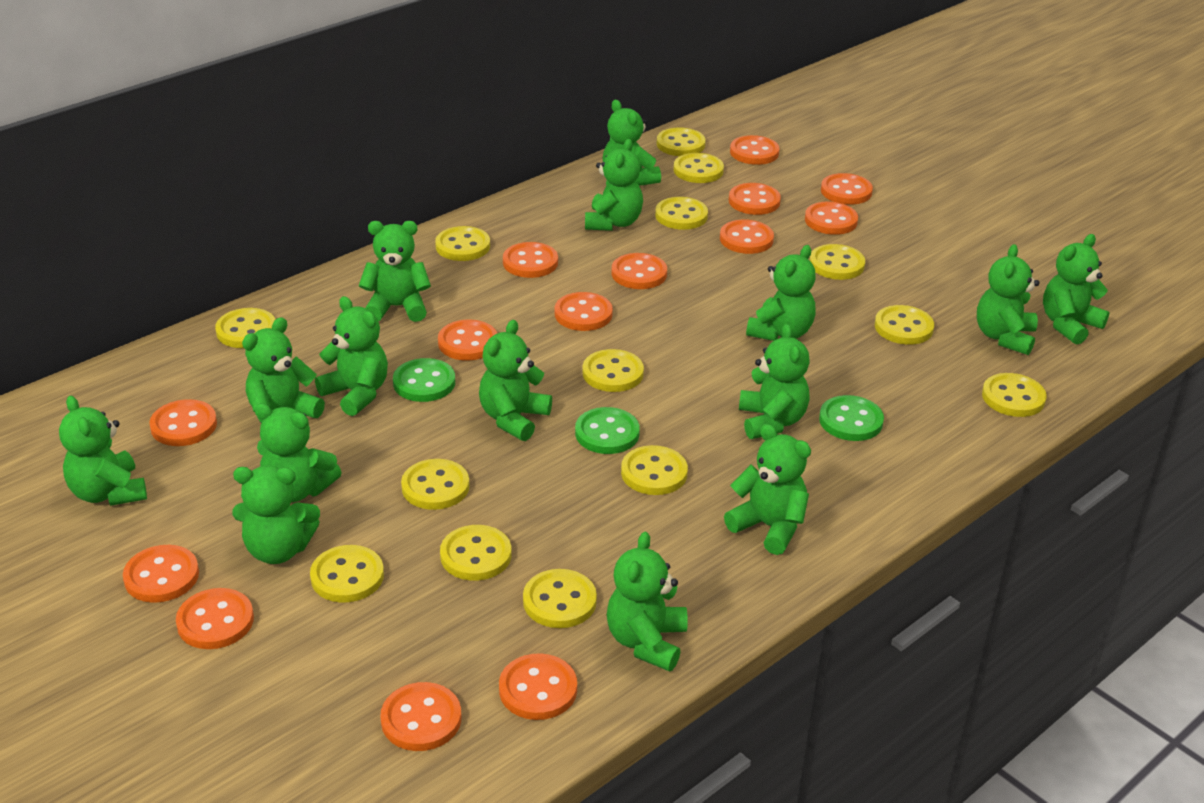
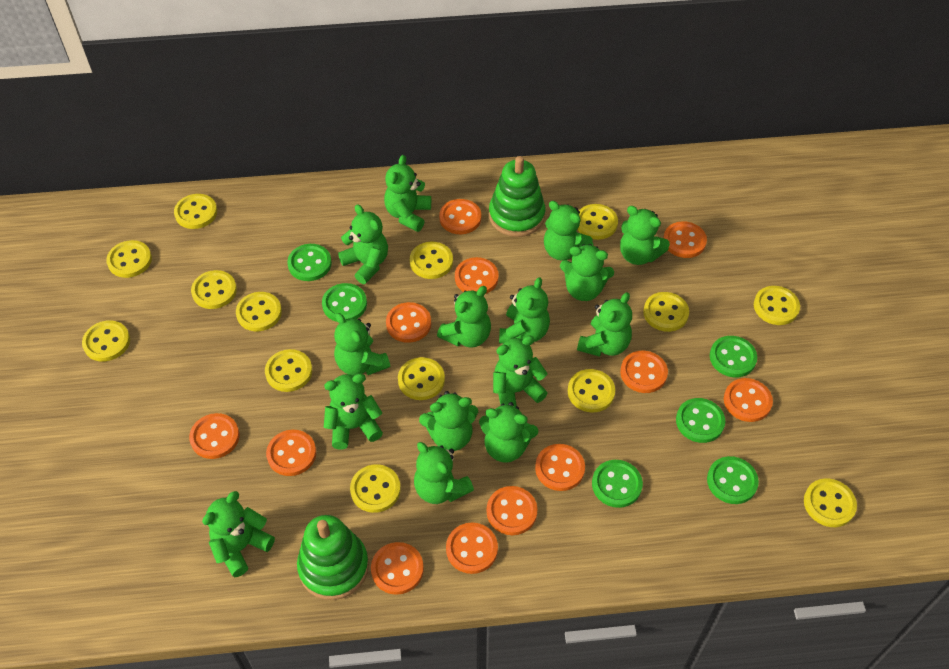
green button: 3 -> 6
green stacking toy: 0 -> 2
orange button: 14 -> 12

